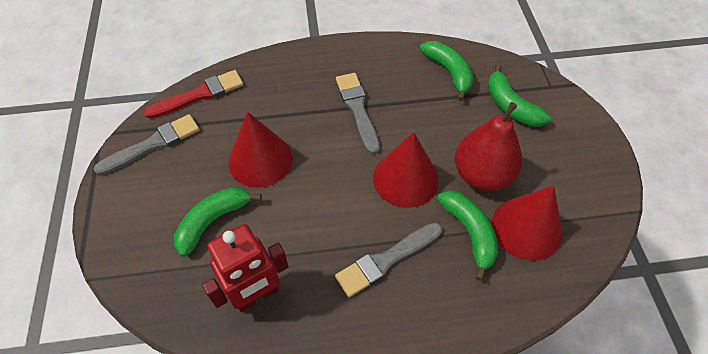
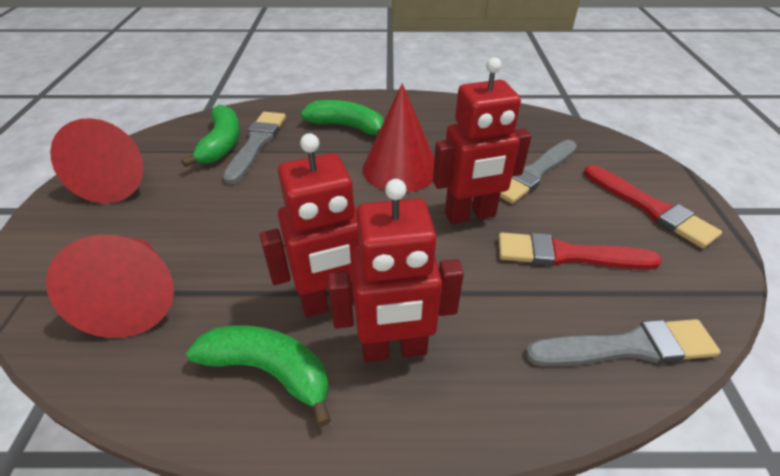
green banana: 4 -> 3
red brush: 1 -> 2
red pear: 1 -> 0
red robot: 1 -> 3

